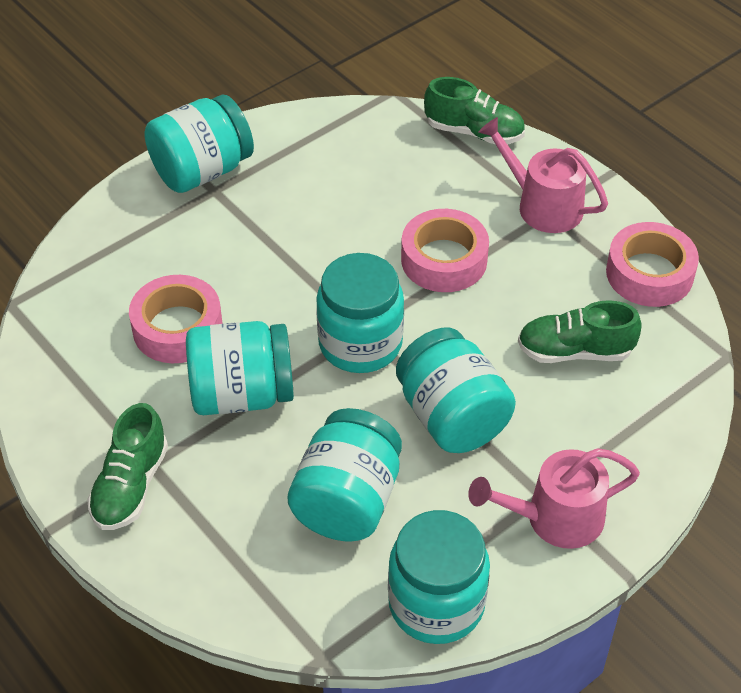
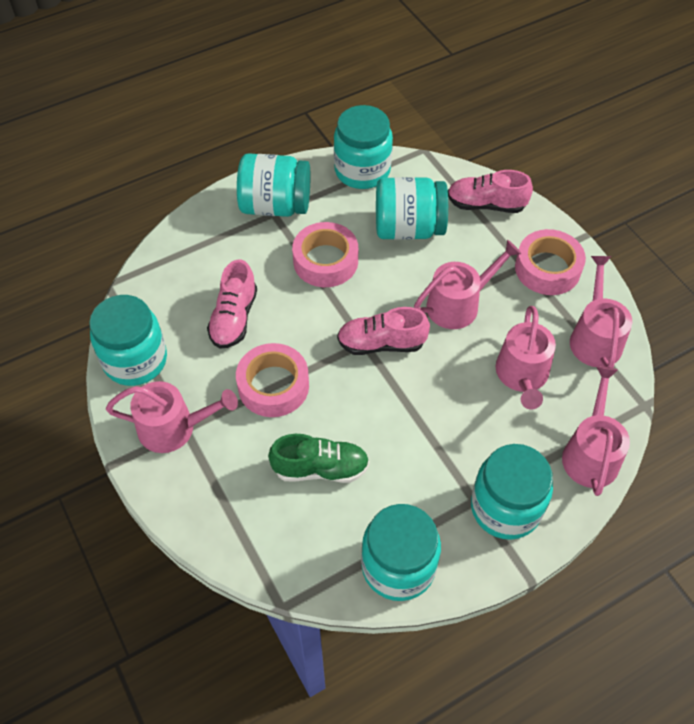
green shoe: 3 -> 1
pink shoe: 0 -> 3
pink watering can: 2 -> 5

